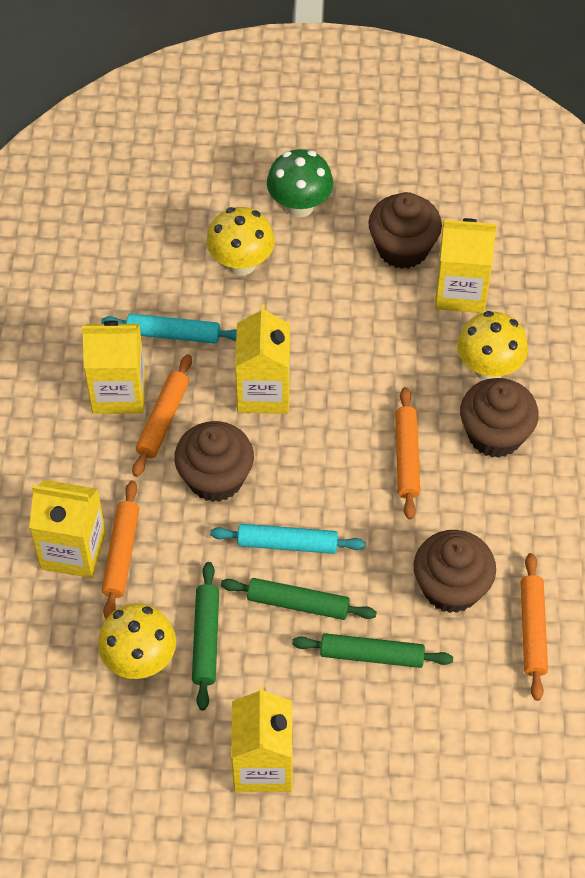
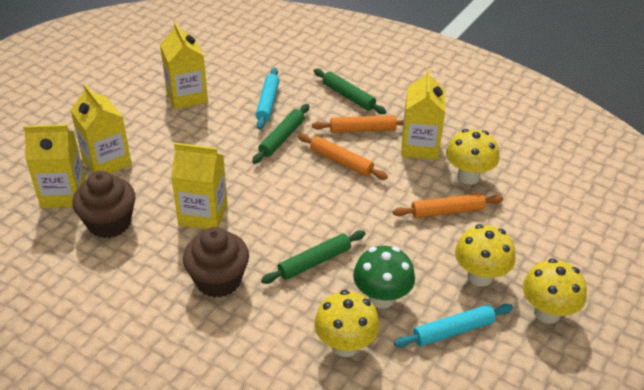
brown cupcake: 4 -> 2
orange rolling pin: 4 -> 3
yellow mushroom: 3 -> 4

